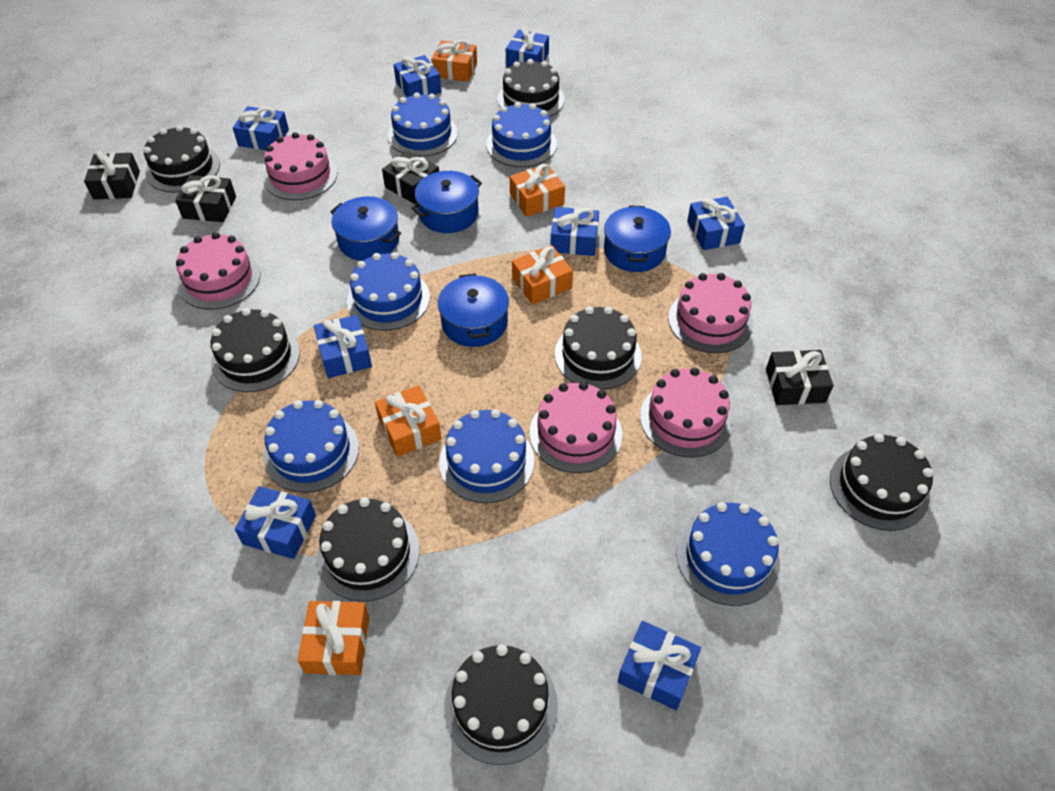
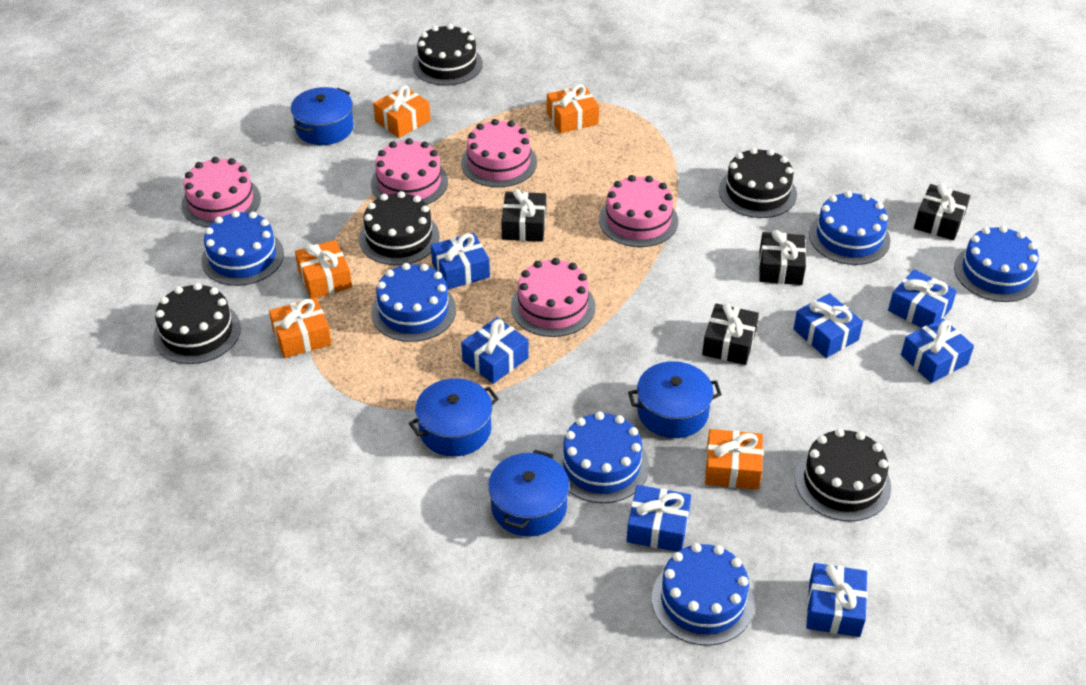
black cake: 7 -> 5
blue gift: 8 -> 7

